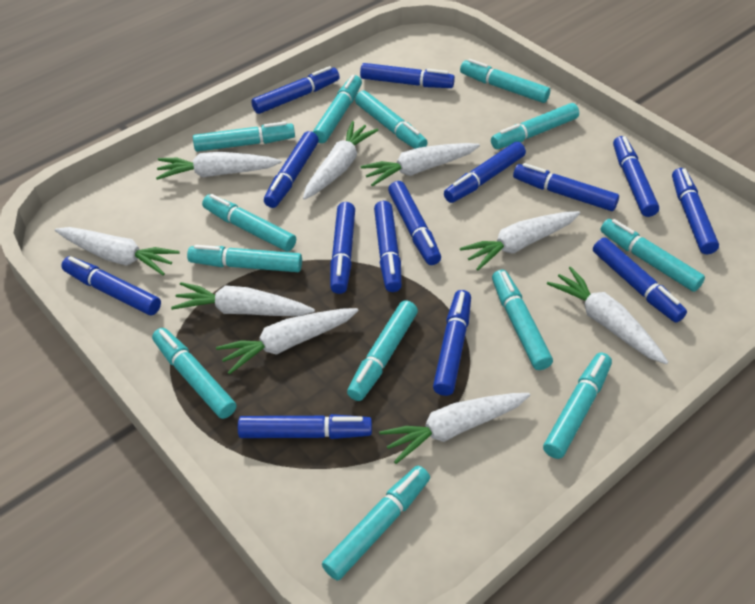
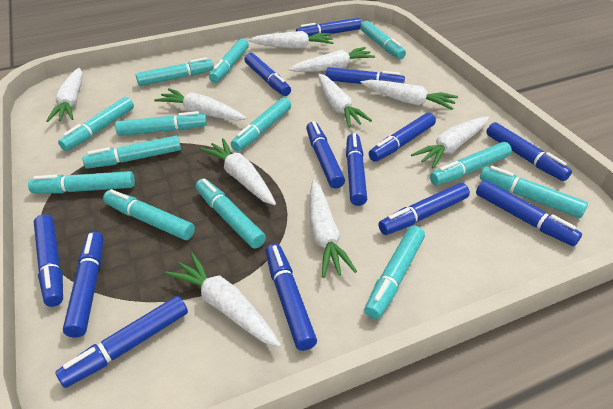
blue marker: 14 -> 13
white carrot: 9 -> 10

